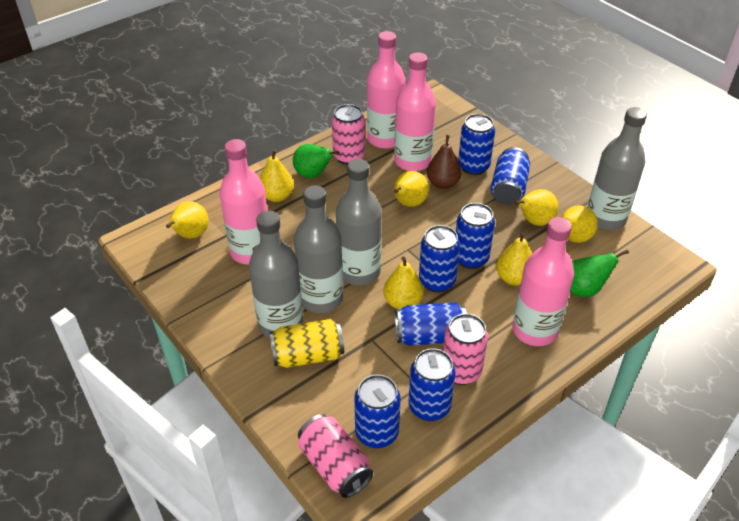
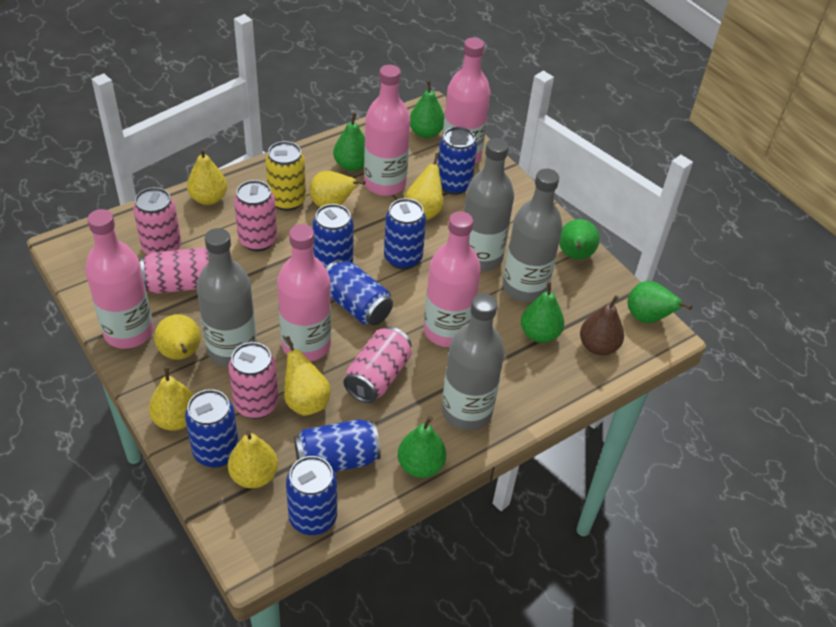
green pear: 2 -> 6
pink bottle: 4 -> 5
pink can: 3 -> 5

